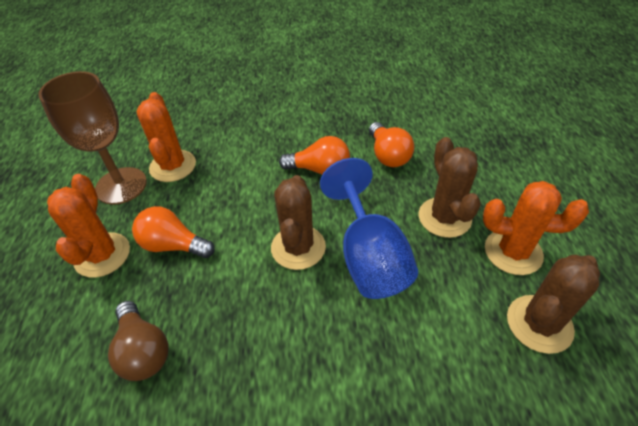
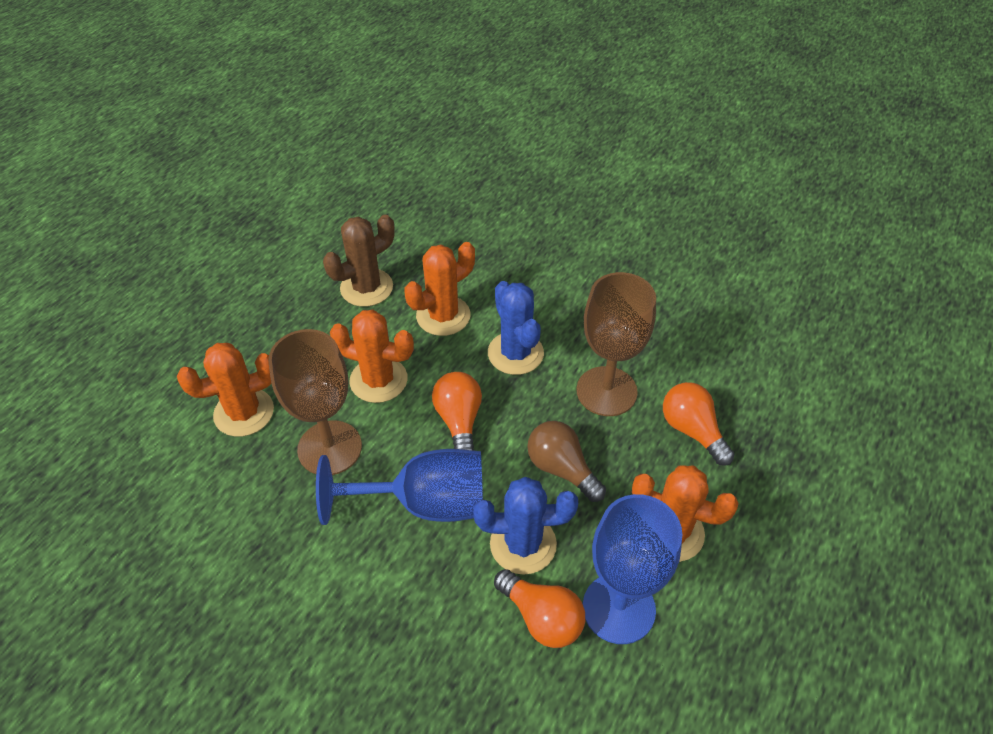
blue cactus: 0 -> 2
blue goblet: 1 -> 2
brown cactus: 3 -> 1
brown goblet: 1 -> 2
orange cactus: 3 -> 4

